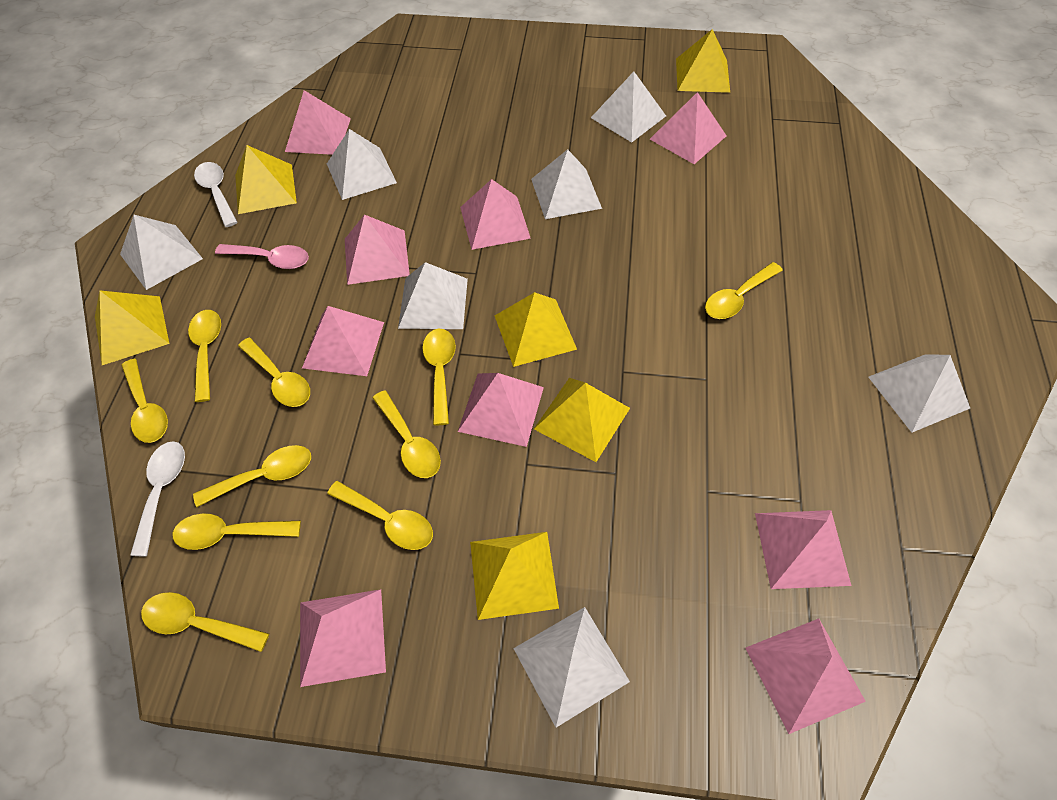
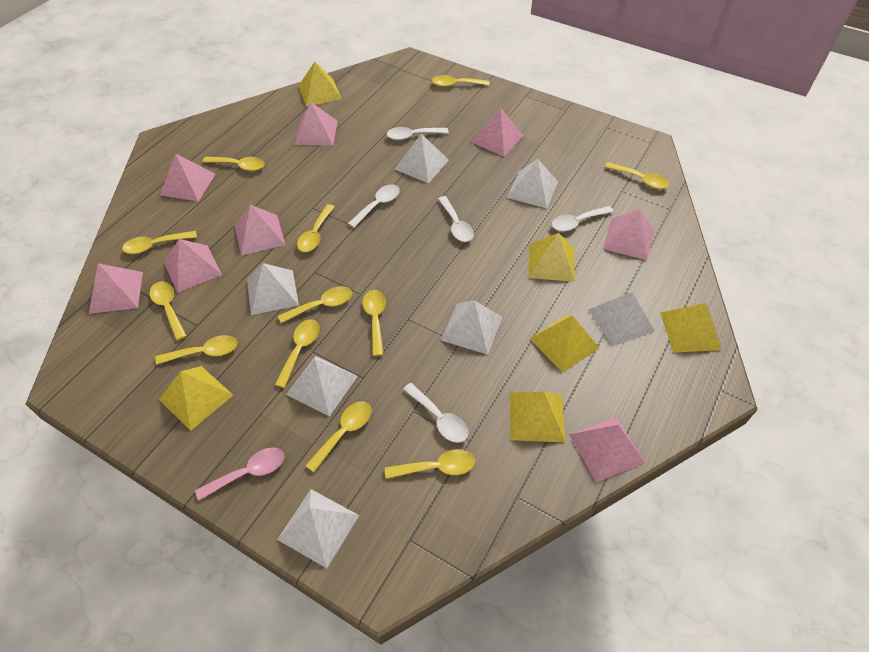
pink pyramid: 9 -> 8
white spoon: 2 -> 5
yellow spoon: 10 -> 12

